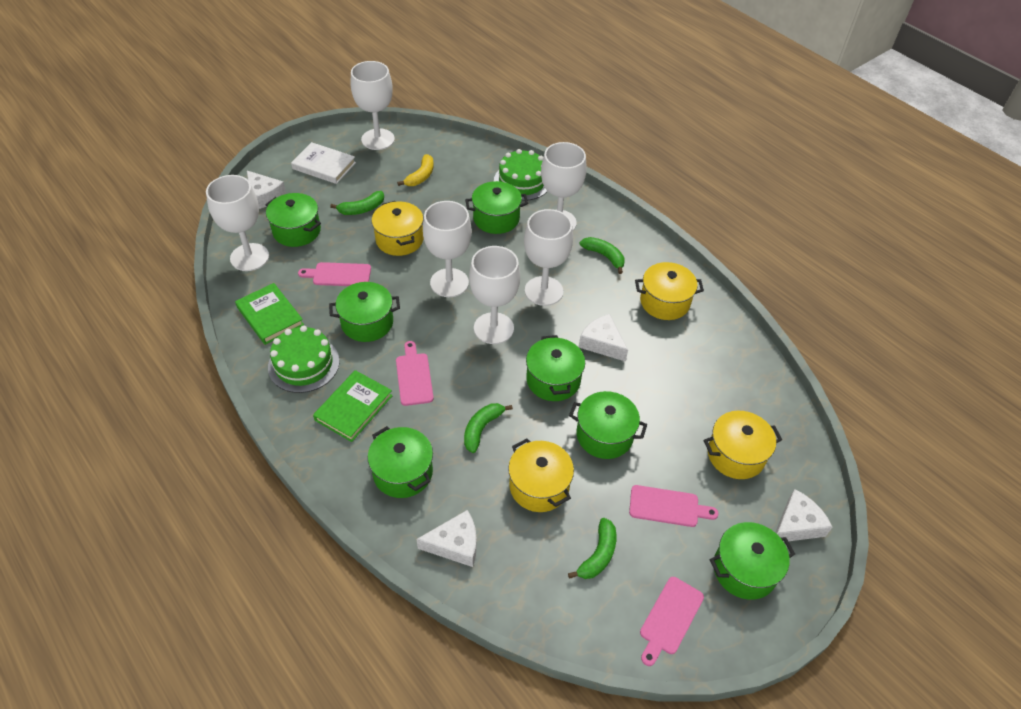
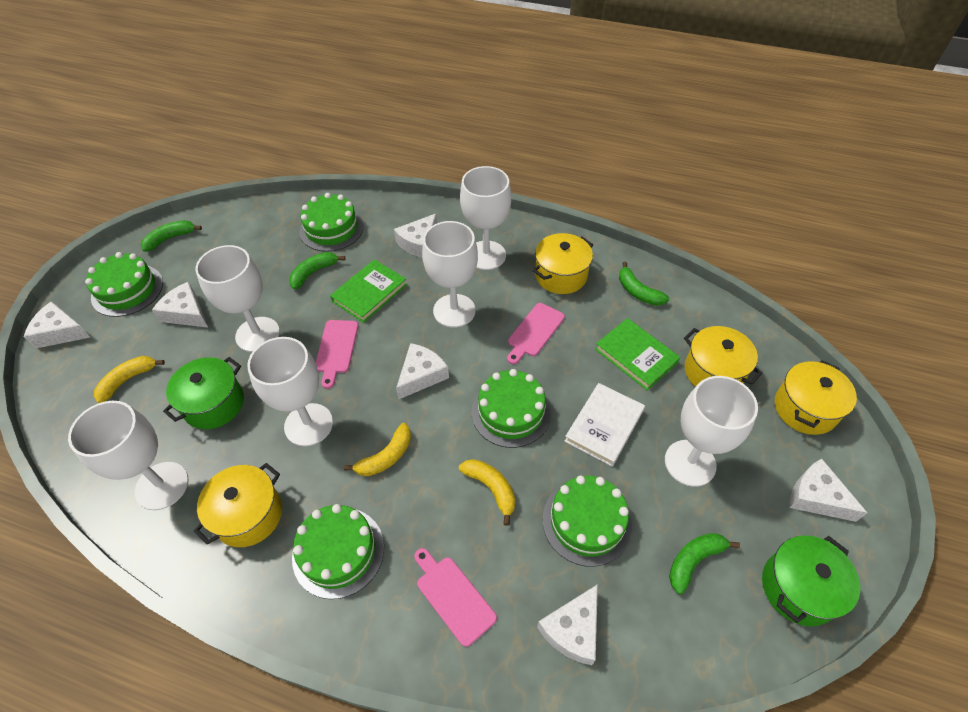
green cake: 2 -> 5
green pot: 7 -> 2
pink cutting board: 4 -> 3
white cheese: 4 -> 6
yellow banana: 1 -> 3

